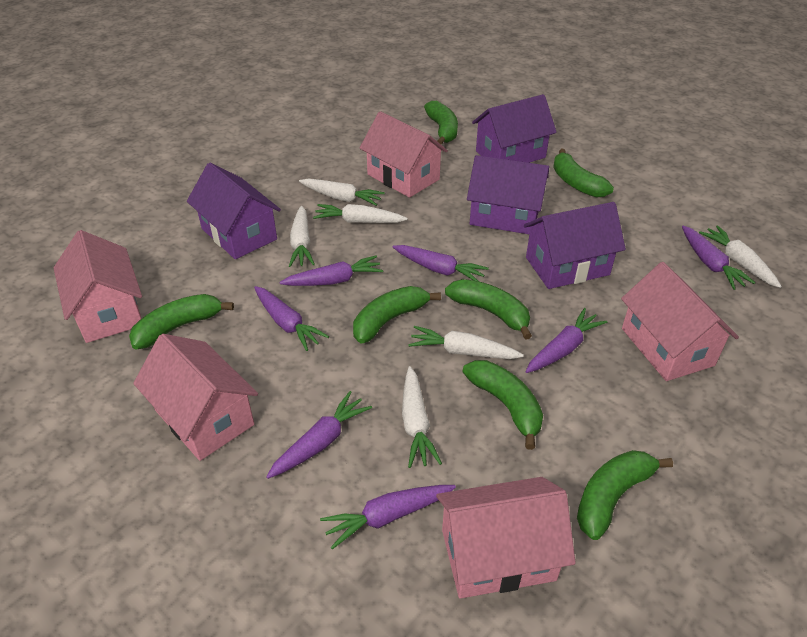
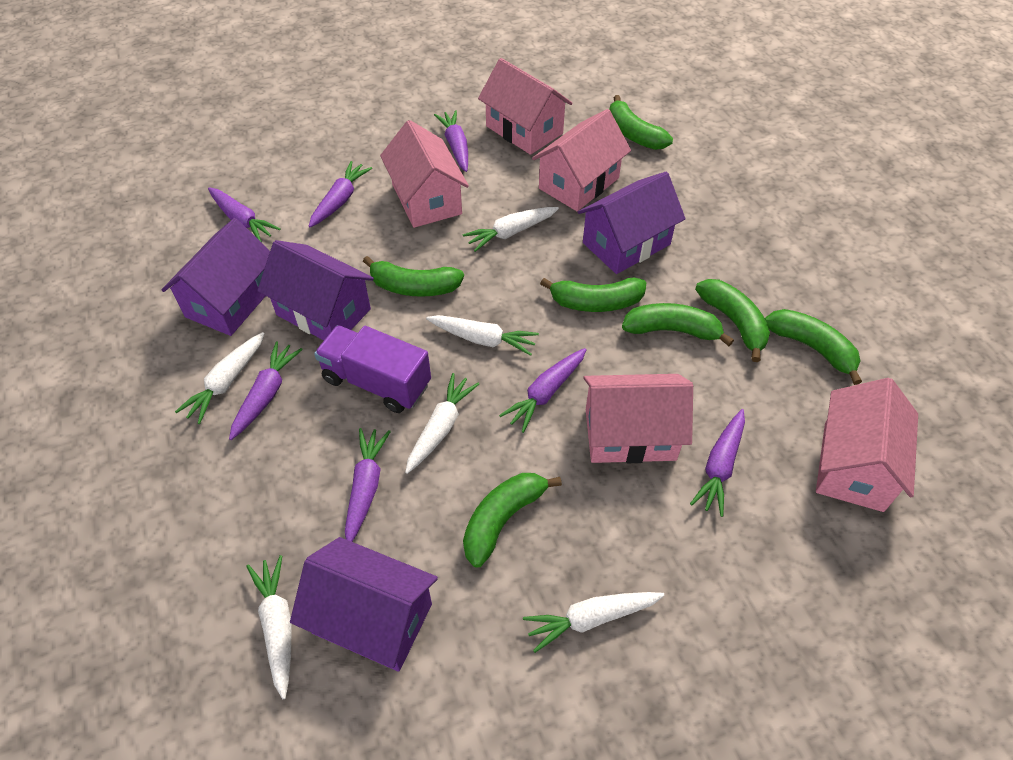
purple truck: 0 -> 1

